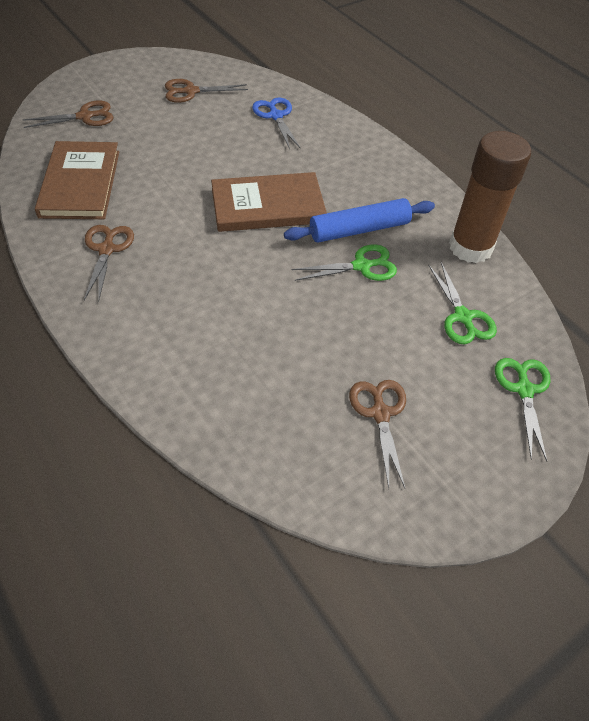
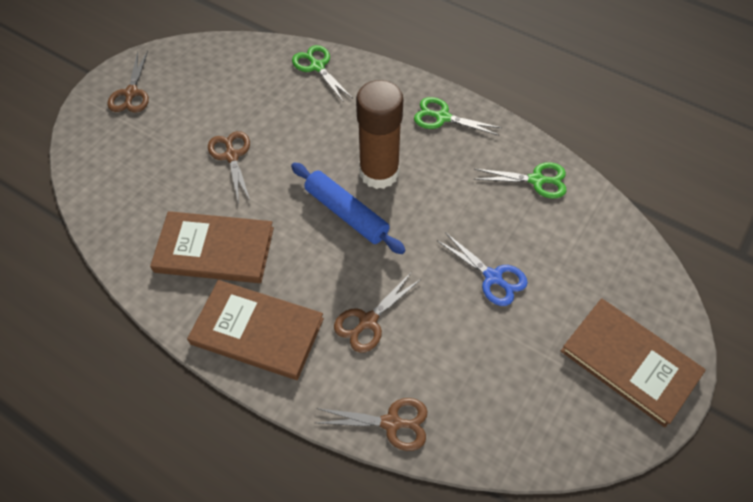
brown book: 2 -> 3

